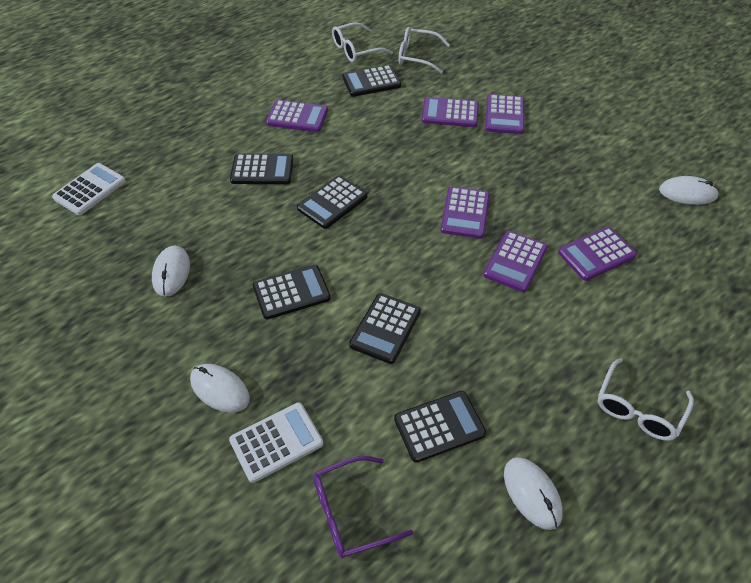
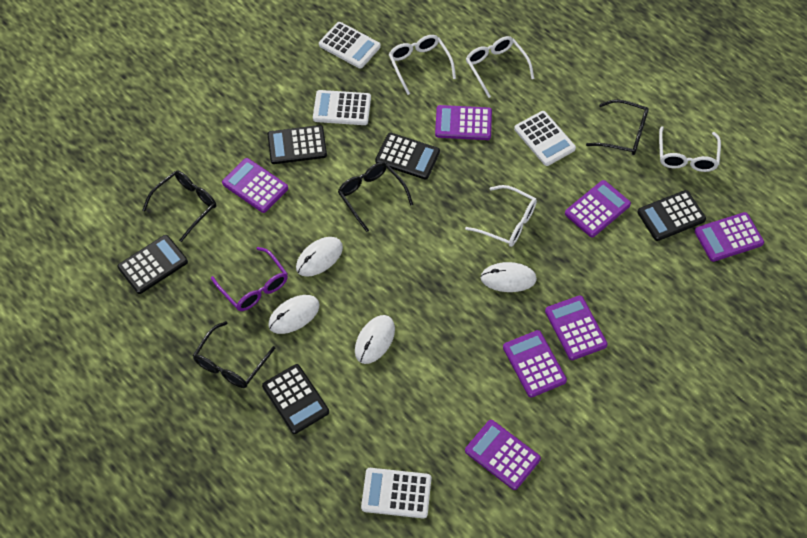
black calculator: 6 -> 5
black glasses: 0 -> 4
purple calculator: 6 -> 7
white calculator: 2 -> 4
white glasses: 3 -> 4

